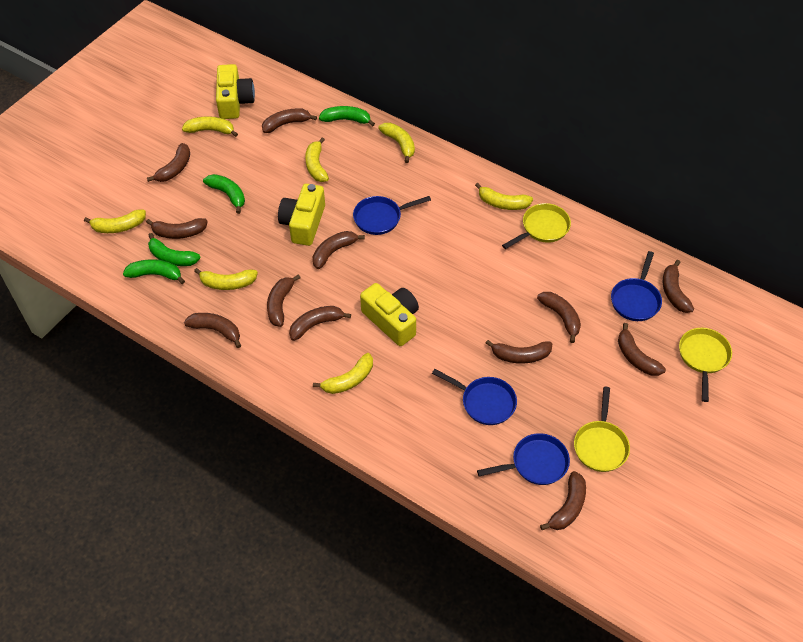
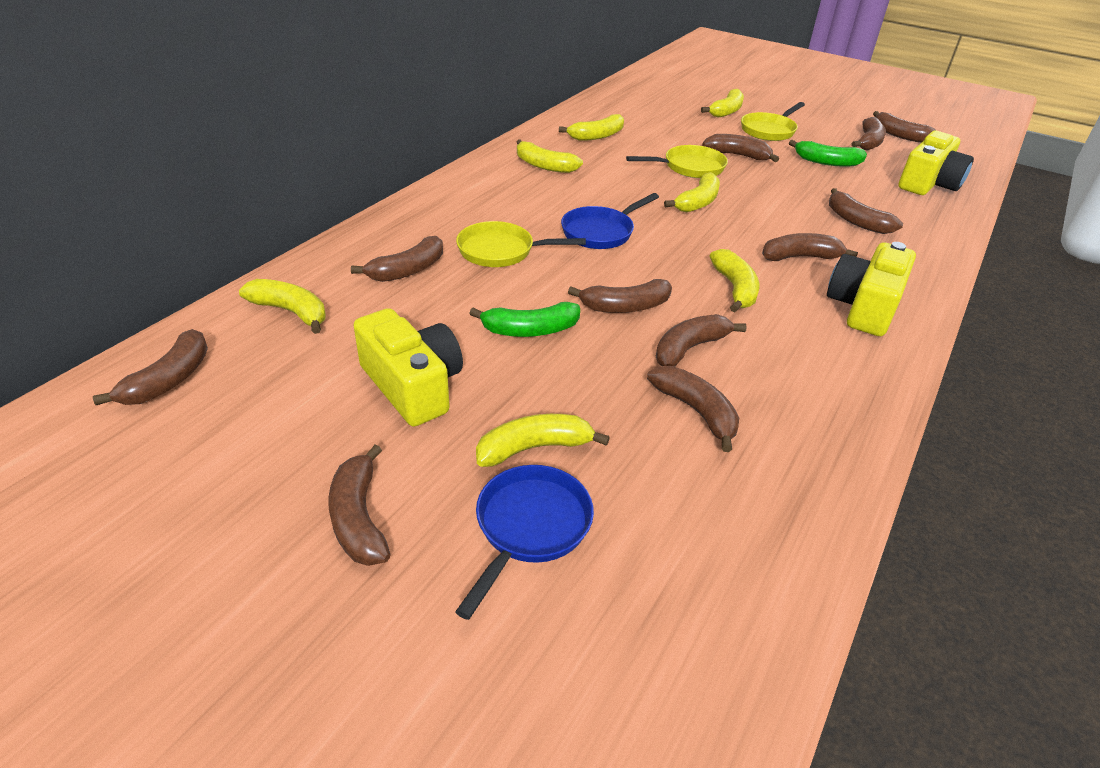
blue pan: 4 -> 2
brown banana: 12 -> 11
green banana: 4 -> 2

